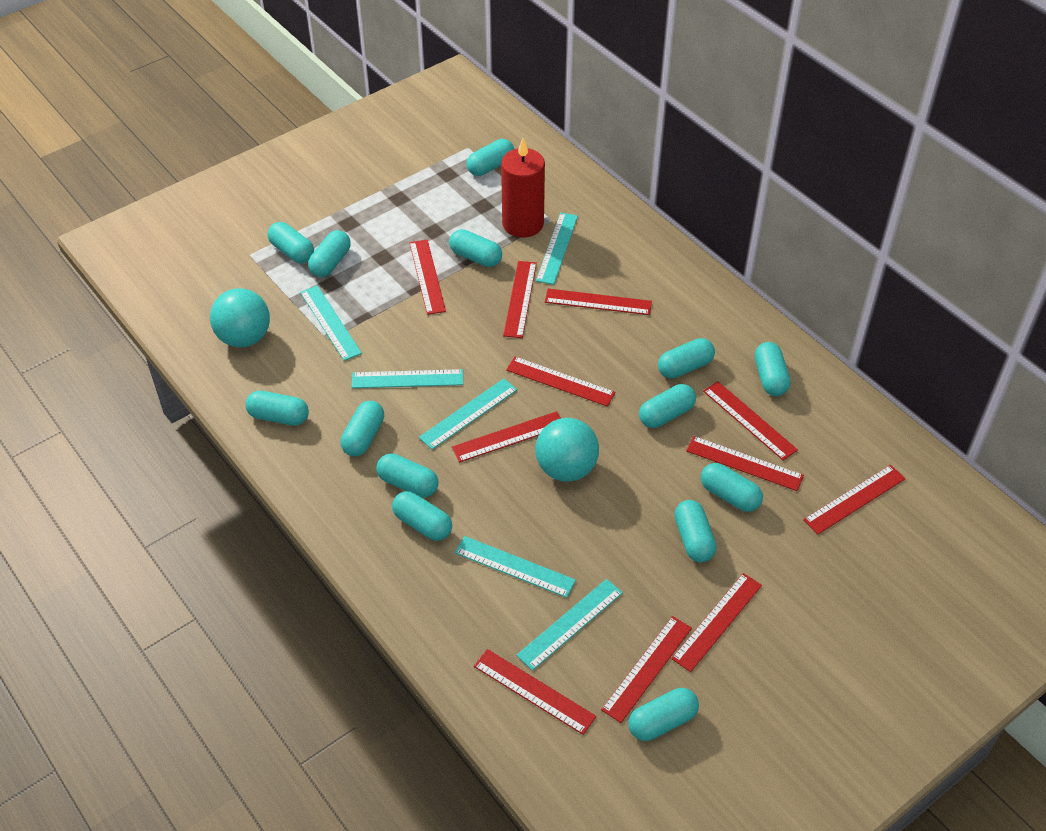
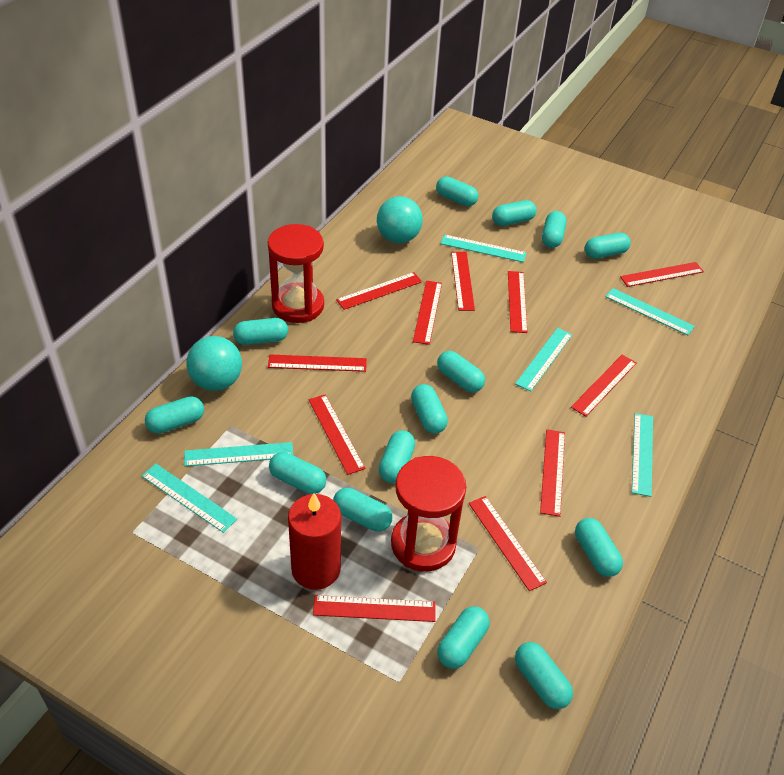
red hourglass: 0 -> 2

